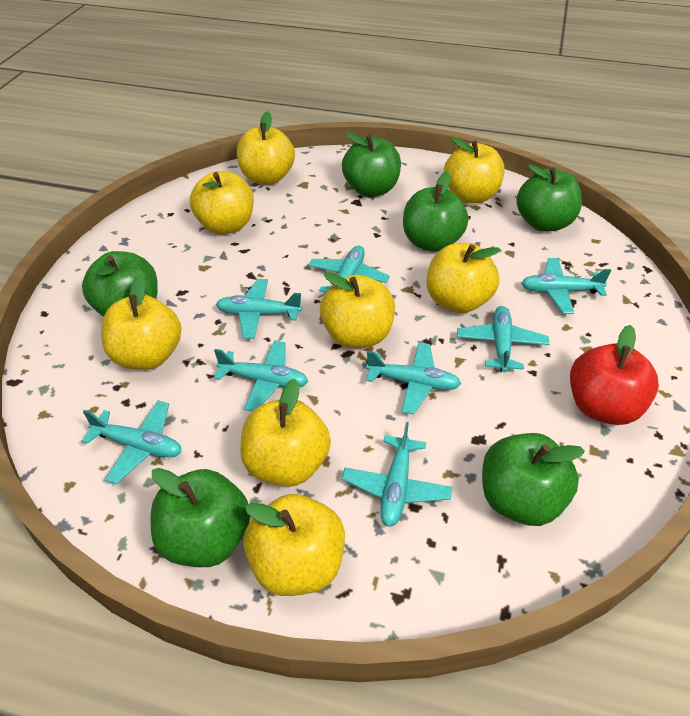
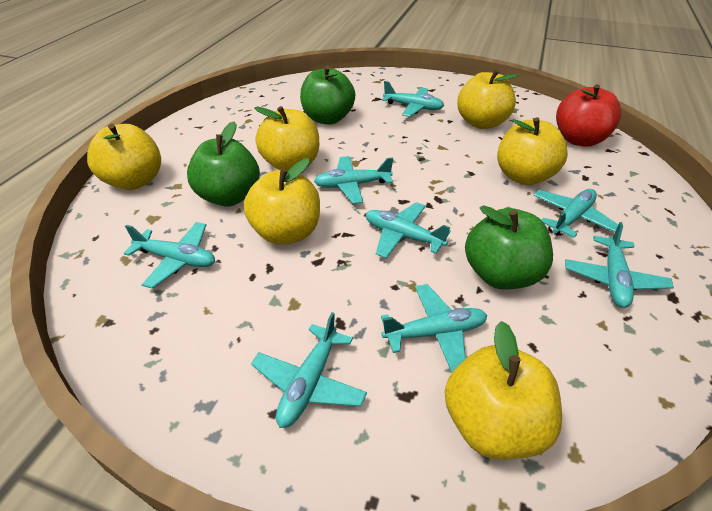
green apple: 6 -> 3
yellow apple: 8 -> 6

